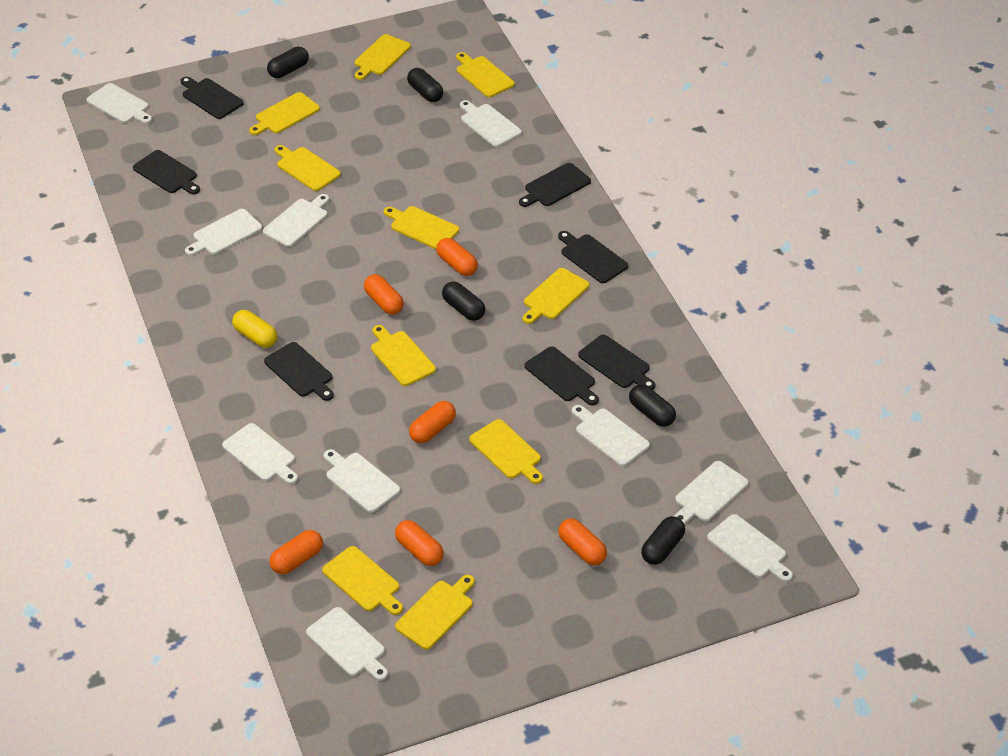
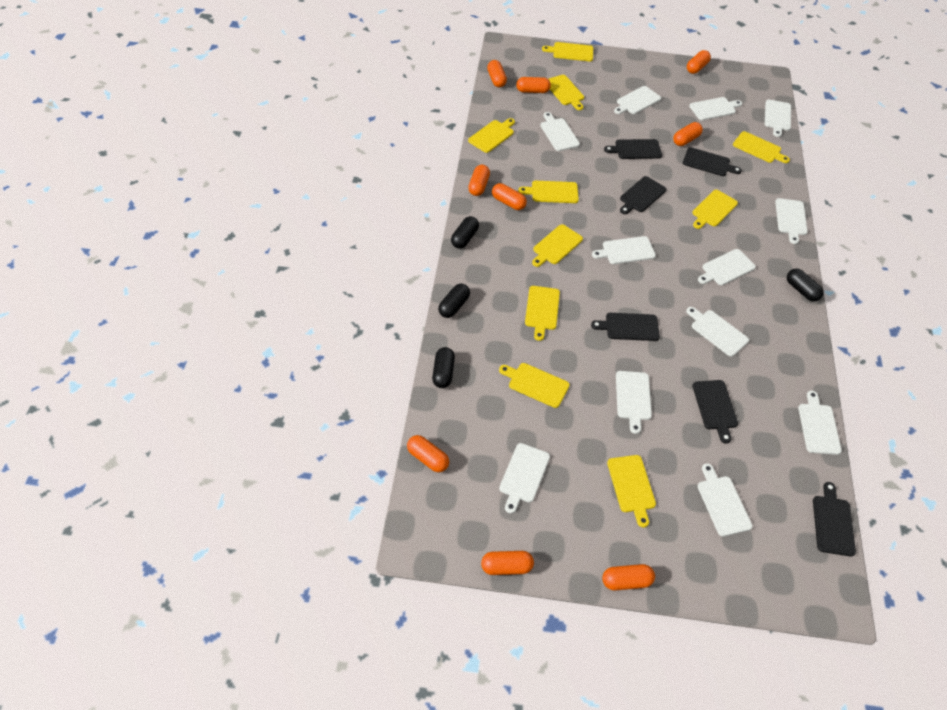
black capsule: 5 -> 4
black cutting board: 7 -> 6
orange capsule: 6 -> 9
white cutting board: 10 -> 12
yellow capsule: 1 -> 0

